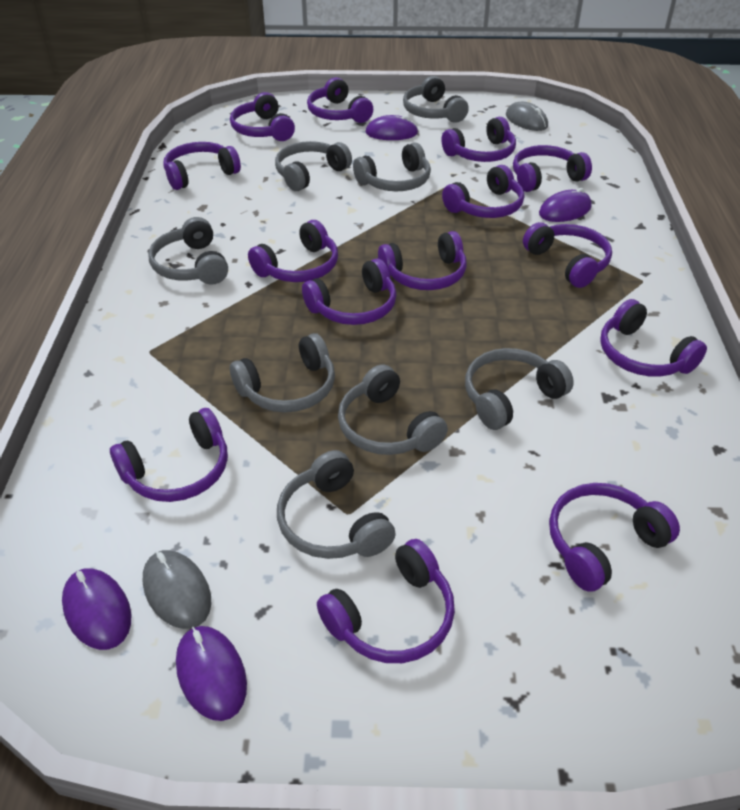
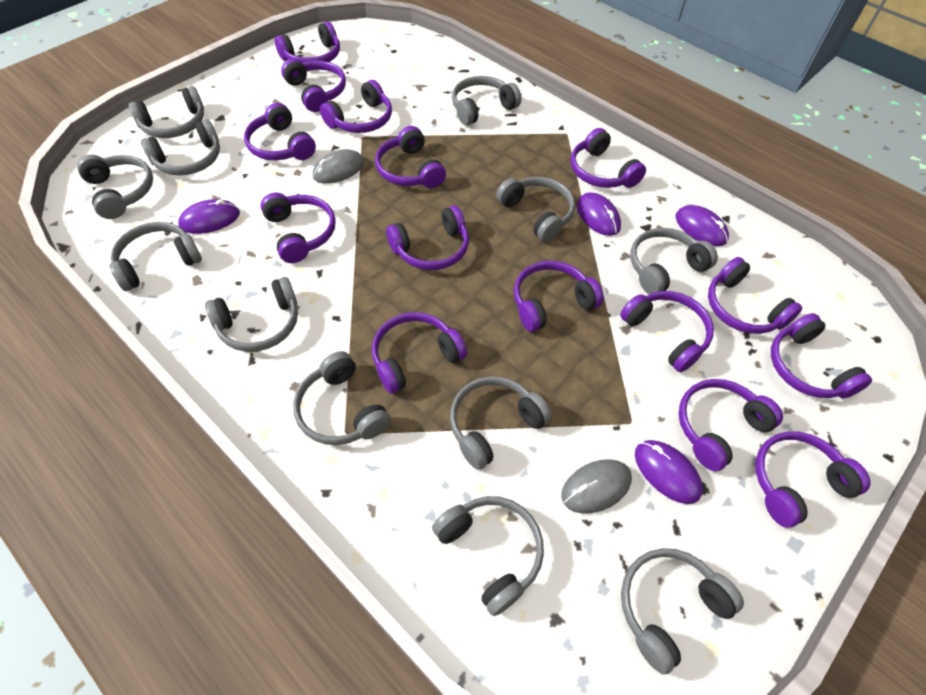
grey headphones: 8 -> 12
purple headphones: 14 -> 15

